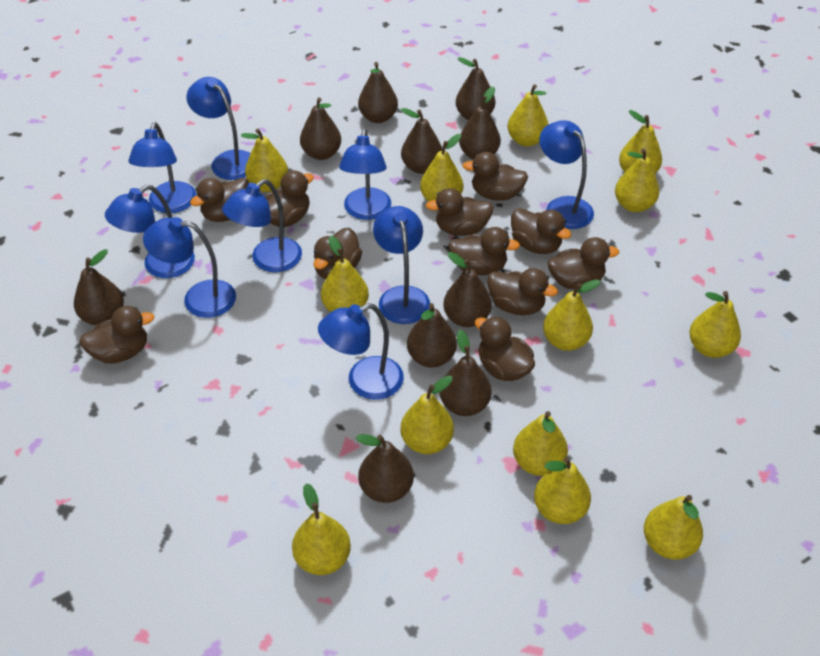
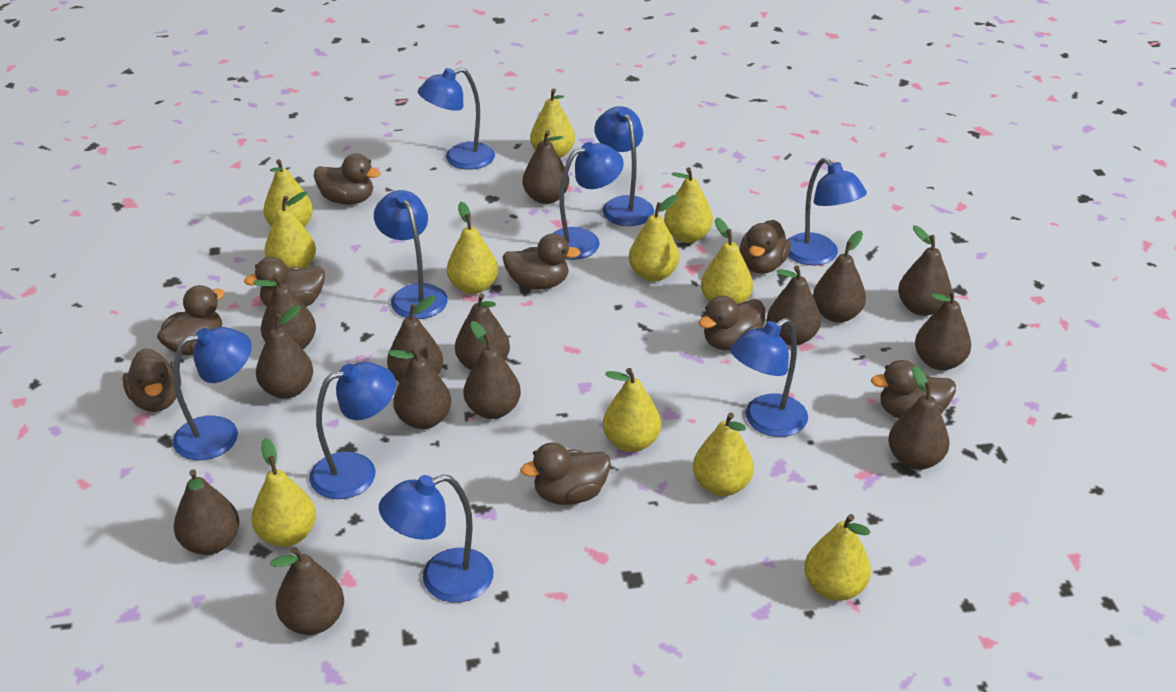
brown duck: 11 -> 9
brown pear: 10 -> 14
yellow pear: 13 -> 11

